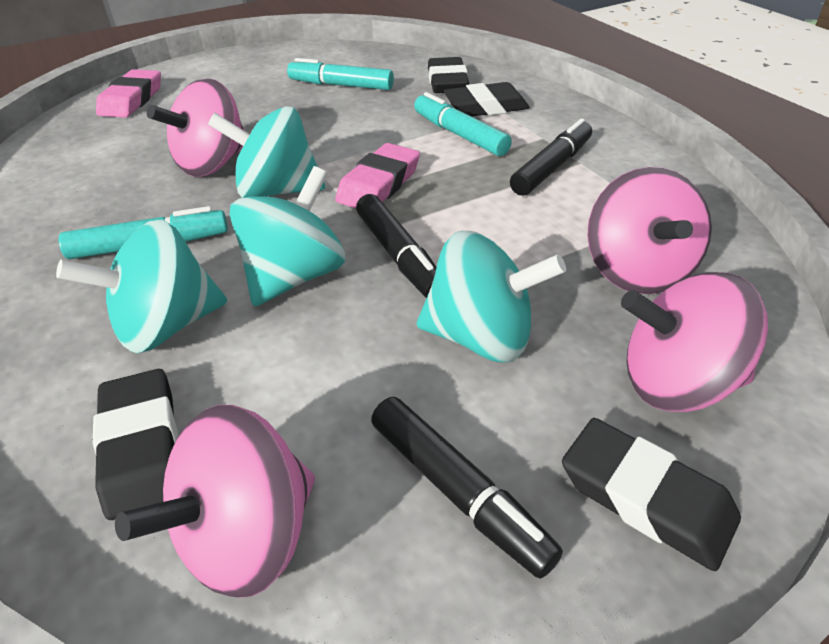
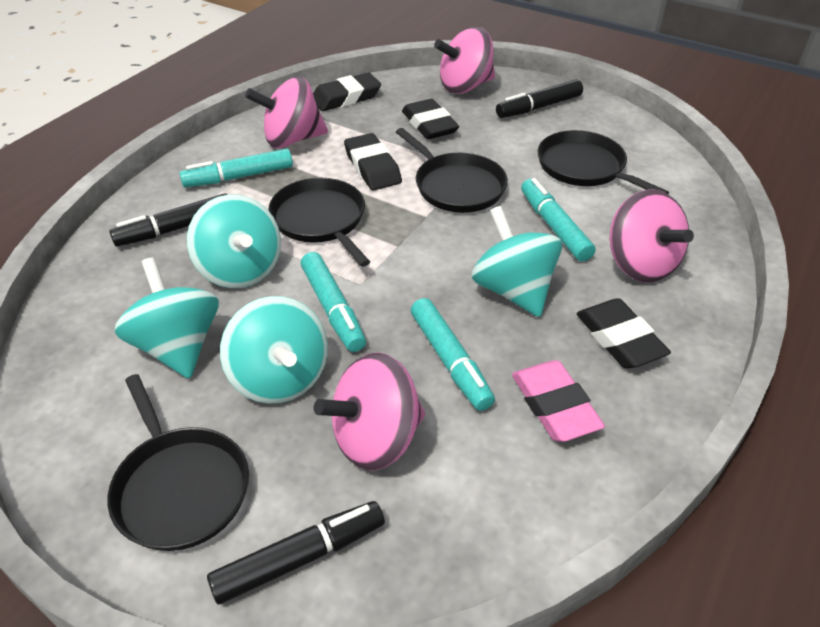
black pan: 0 -> 4
pink eraser: 2 -> 1
turquoise marker: 3 -> 4

